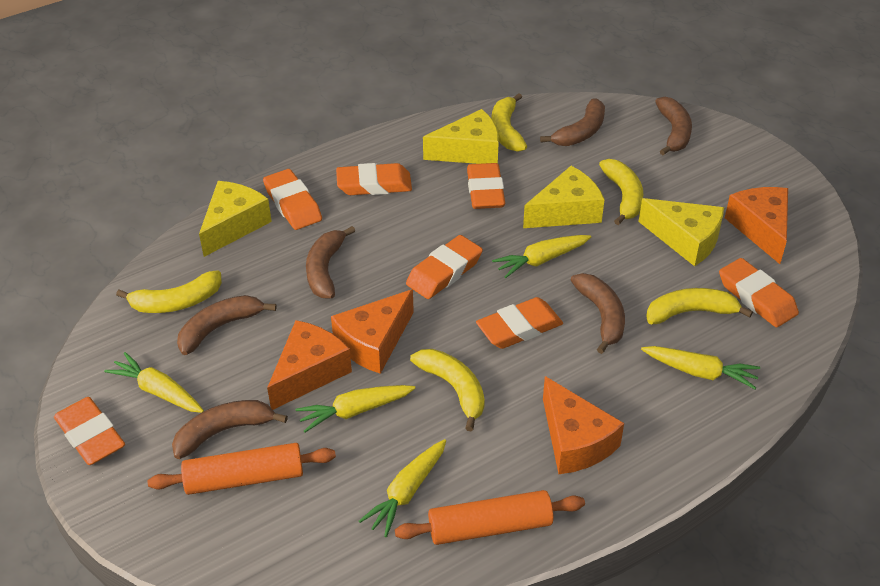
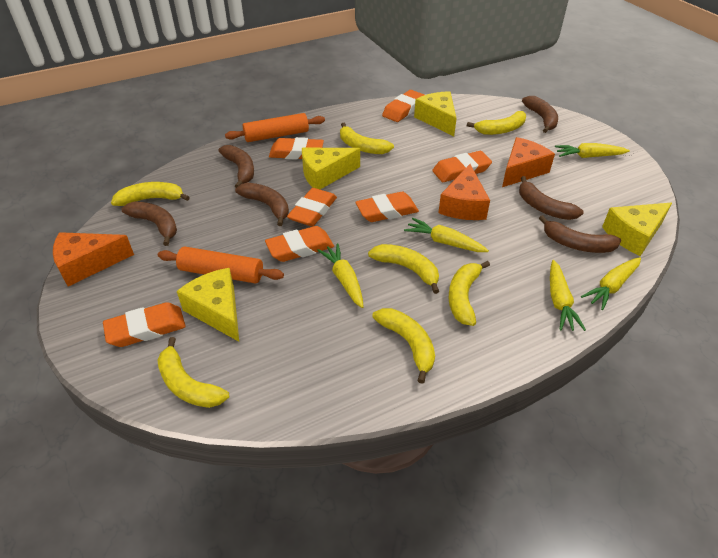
orange cheese: 4 -> 3
yellow banana: 5 -> 7

